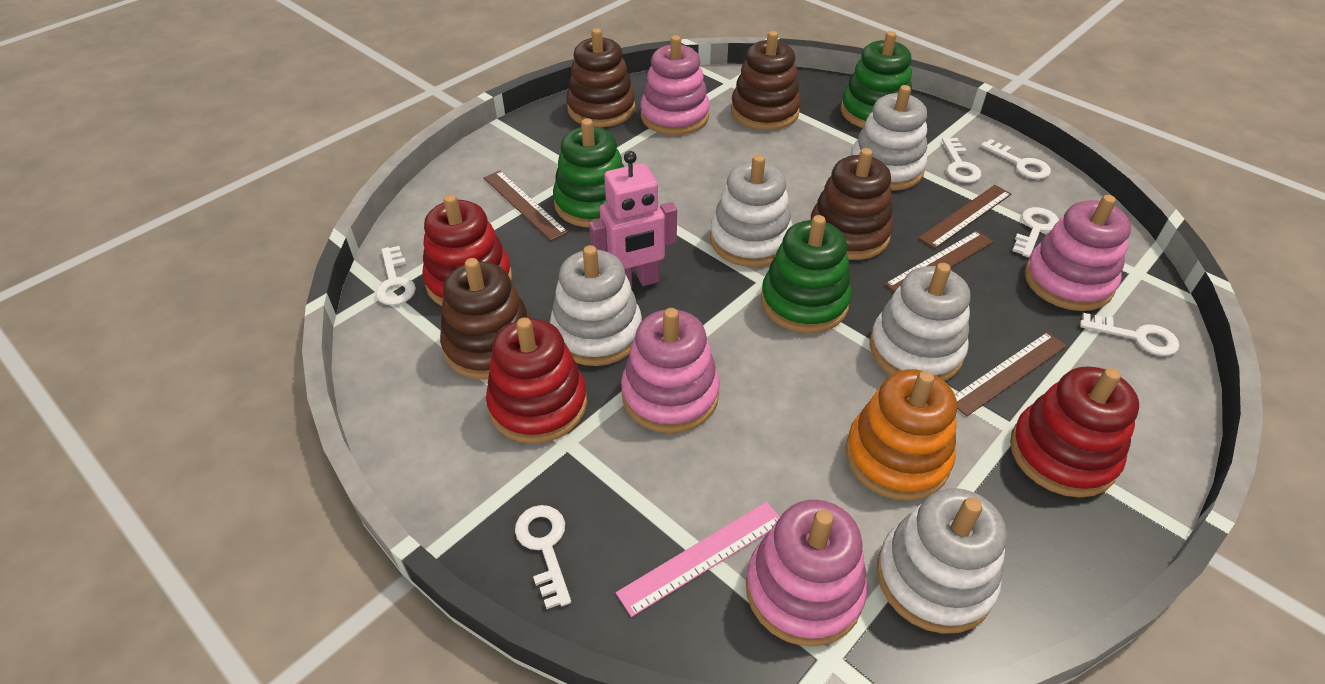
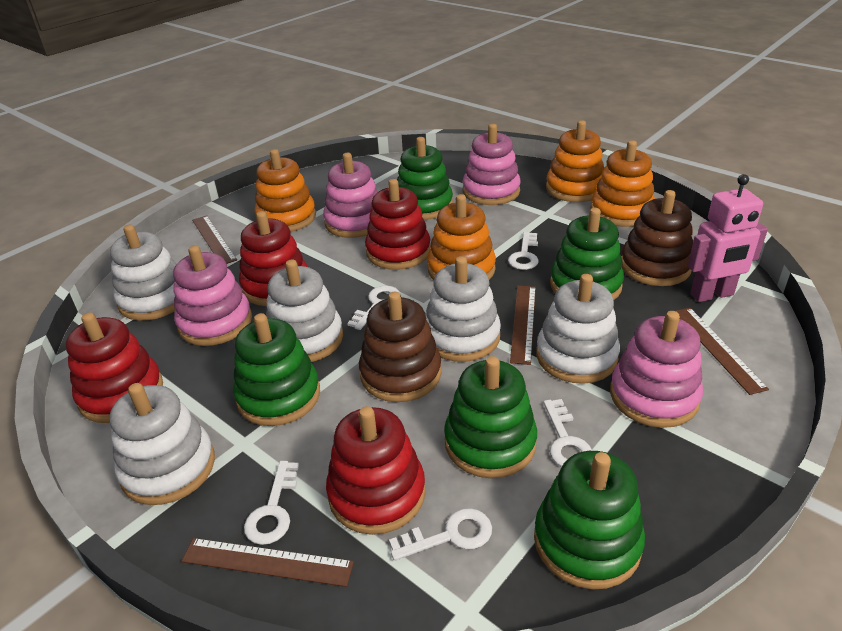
brown stacking toy: 4 -> 2
green stacking toy: 3 -> 5
orange stacking toy: 1 -> 4
pink ruler: 1 -> 0
red stacking toy: 3 -> 4
white key: 6 -> 5

